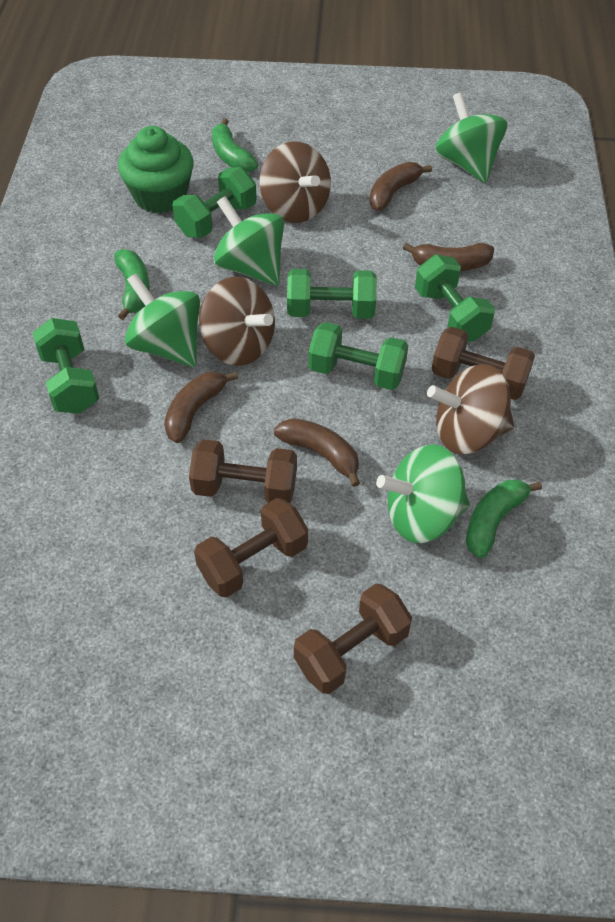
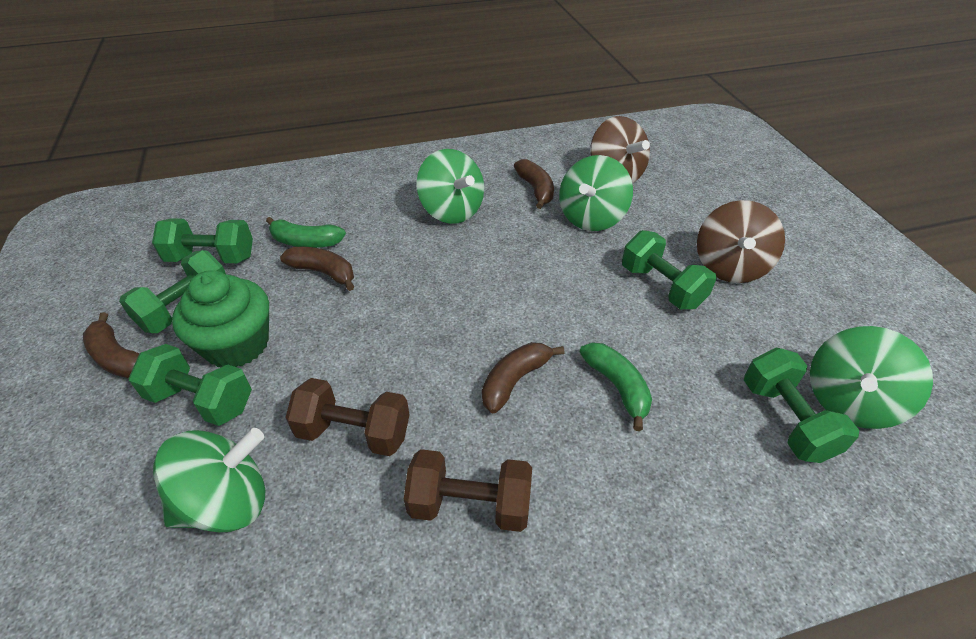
brown dumbbell: 4 -> 2
brown spinning top: 3 -> 2
green banana: 3 -> 2

